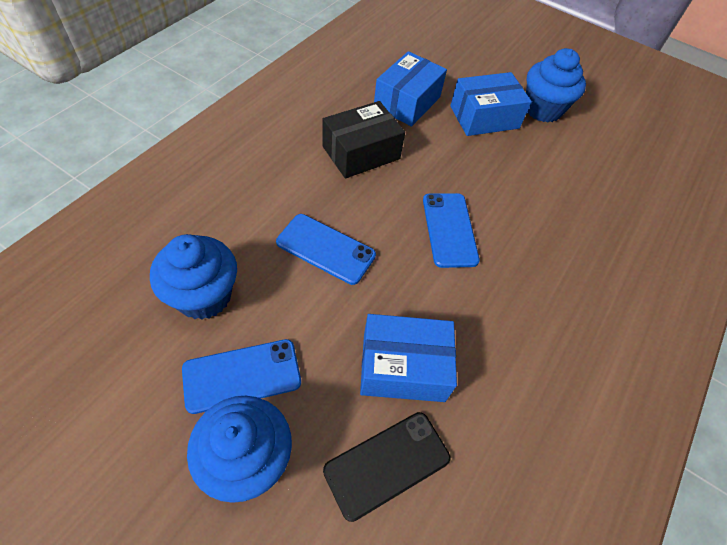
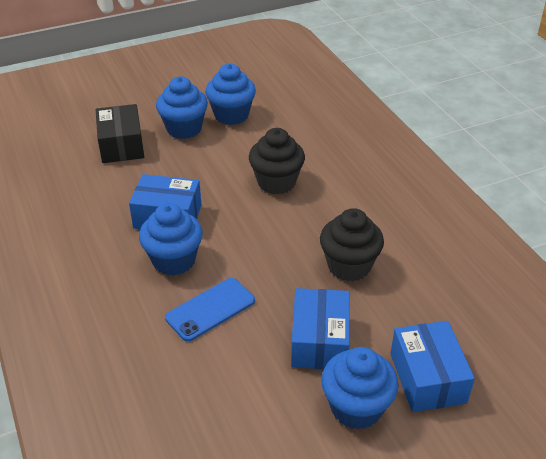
black cupcake: 0 -> 2
black phone: 1 -> 0
blue cupcake: 3 -> 4
blue phone: 3 -> 1

